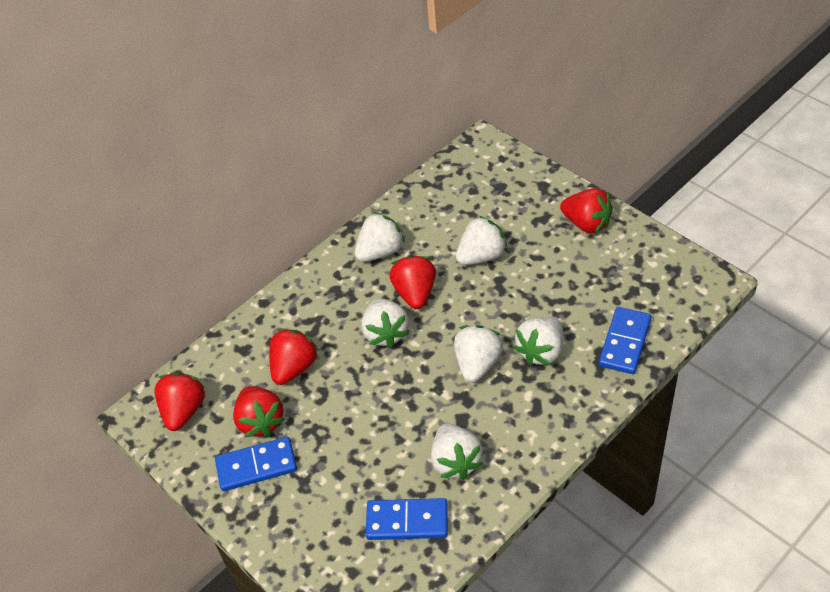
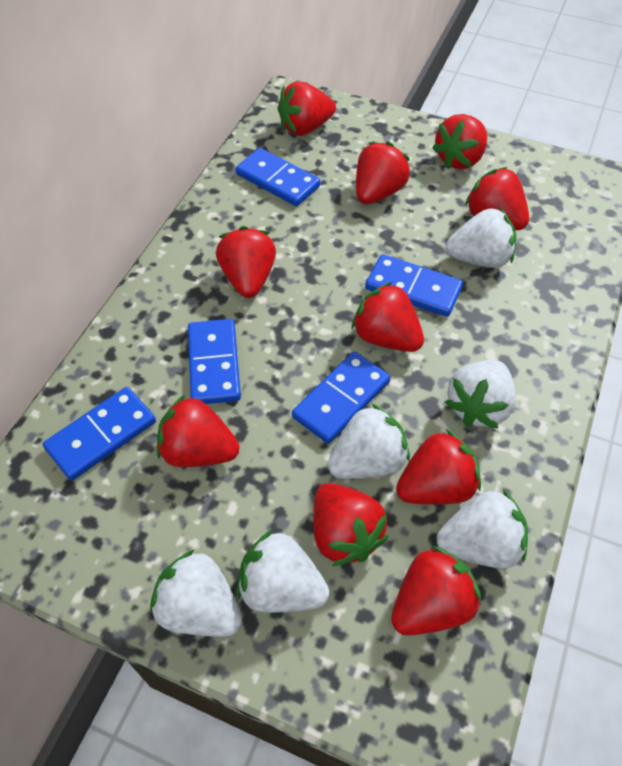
blue domino: 3 -> 5
red strawberry: 5 -> 10

